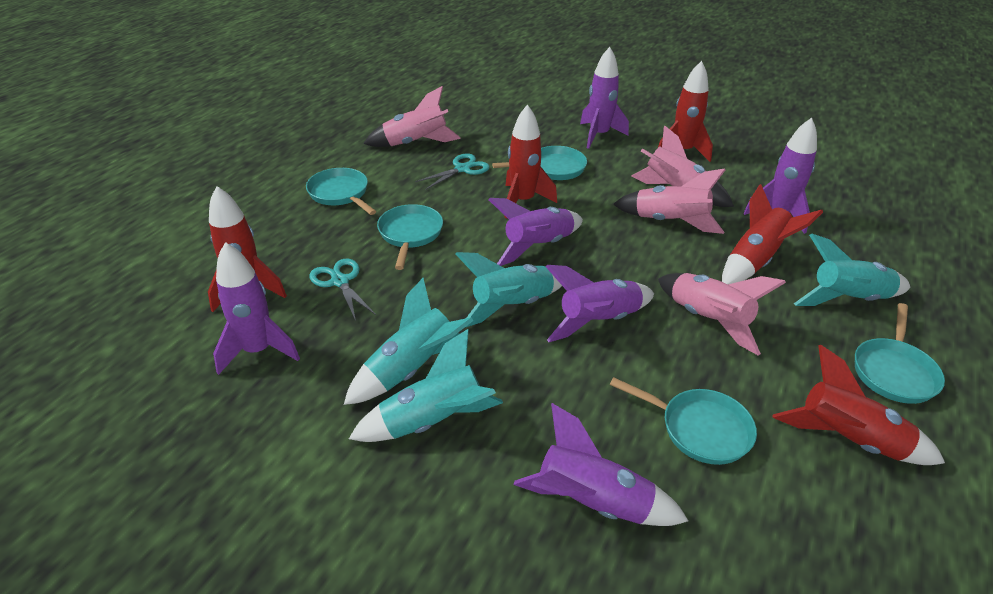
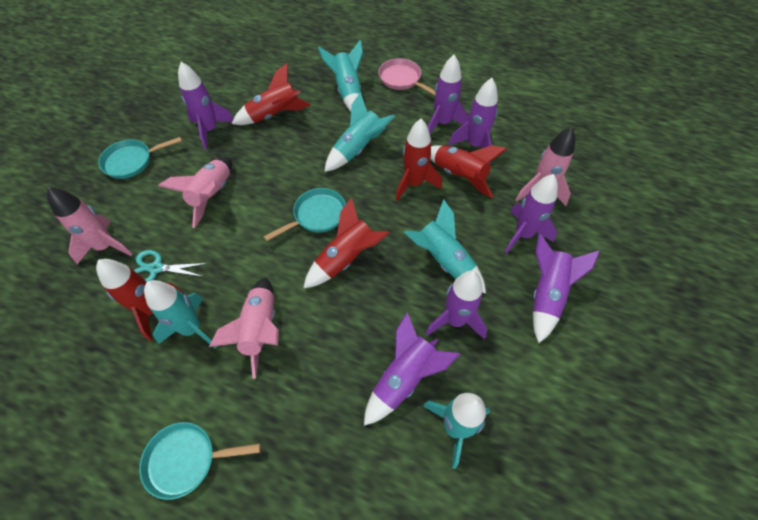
pink pan: 0 -> 1
purple rocket: 6 -> 7
turquoise pan: 5 -> 3
turquoise rocket: 4 -> 5
turquoise scissors: 2 -> 1

